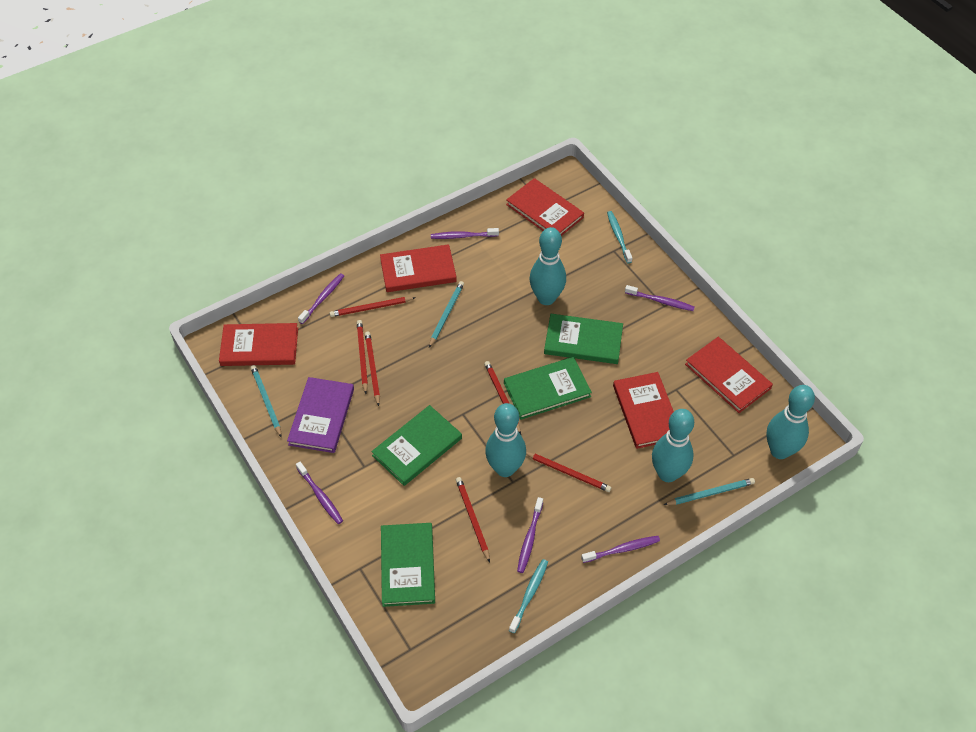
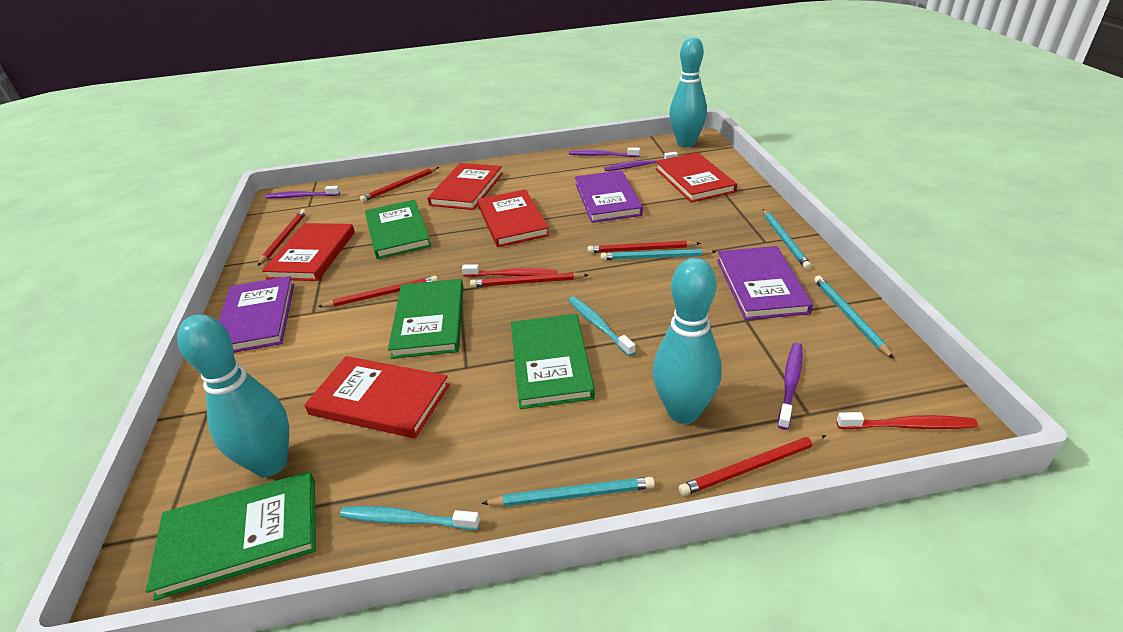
purple book: 1 -> 3
purple toothbrush: 6 -> 4
red toothbrush: 0 -> 2
turquoise bowling pin: 4 -> 3
turquoise pencil: 3 -> 4

